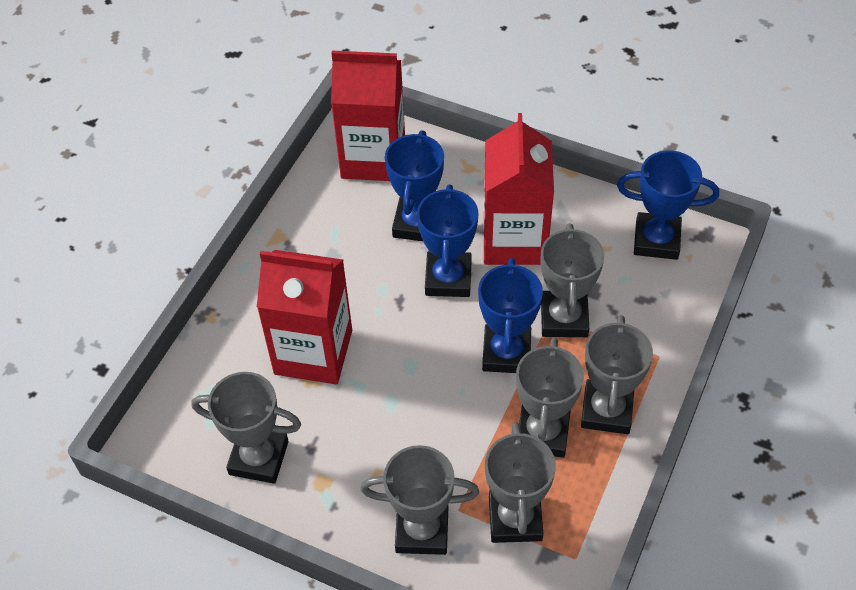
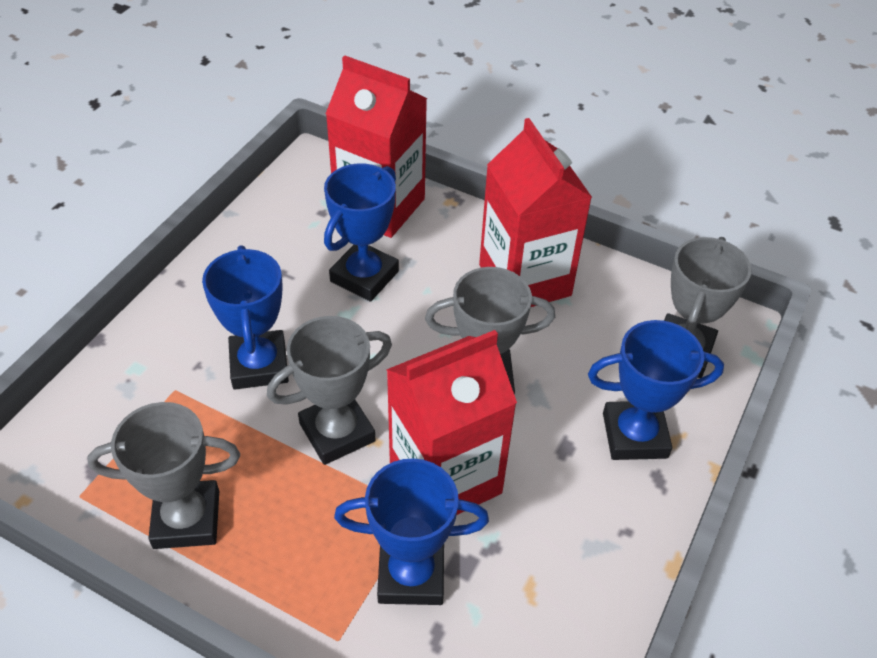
grey trophy: 6 -> 4

